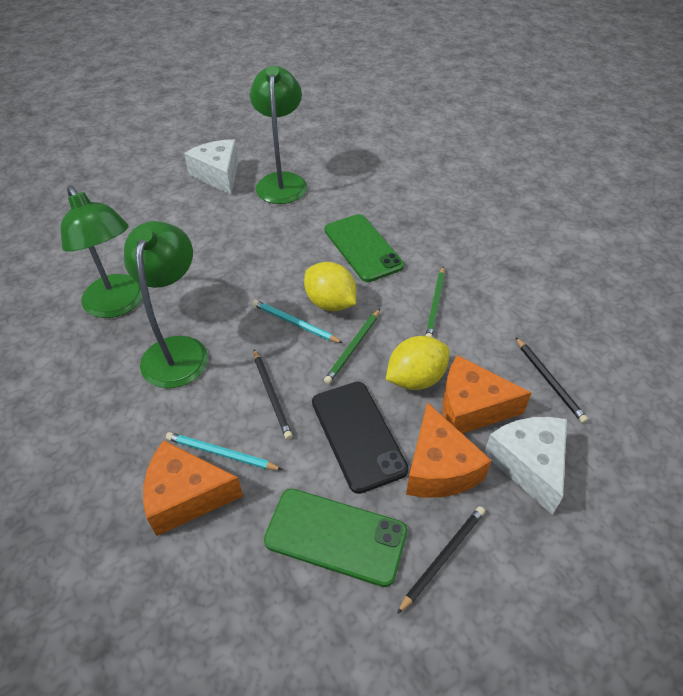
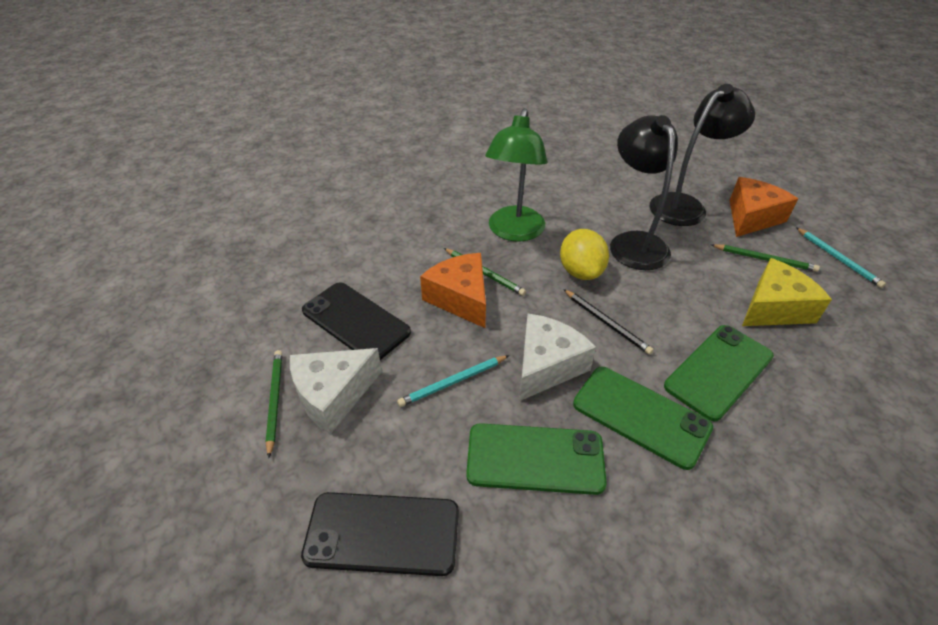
black lamp: 0 -> 2
black pencil: 3 -> 1
black phone: 1 -> 2
green lamp: 3 -> 1
green pencil: 2 -> 3
green phone: 2 -> 3
orange cheese: 3 -> 2
yellow cheese: 0 -> 1
yellow lemon: 2 -> 1

